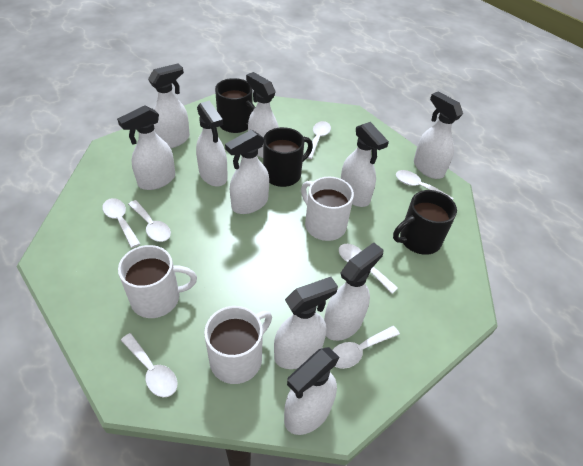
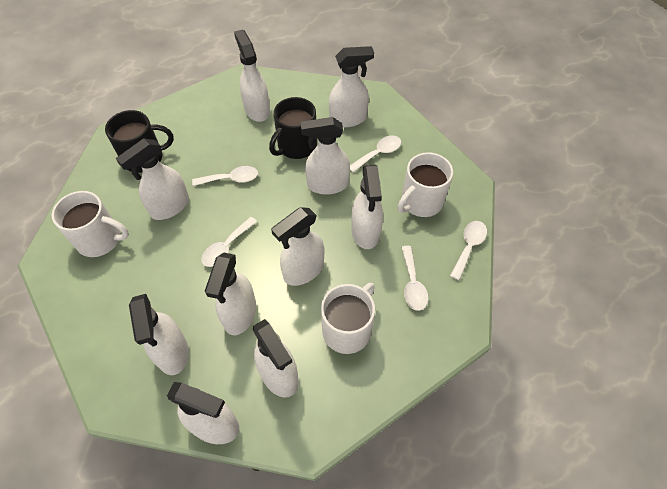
black mug: 3 -> 2
white spoon: 7 -> 5

